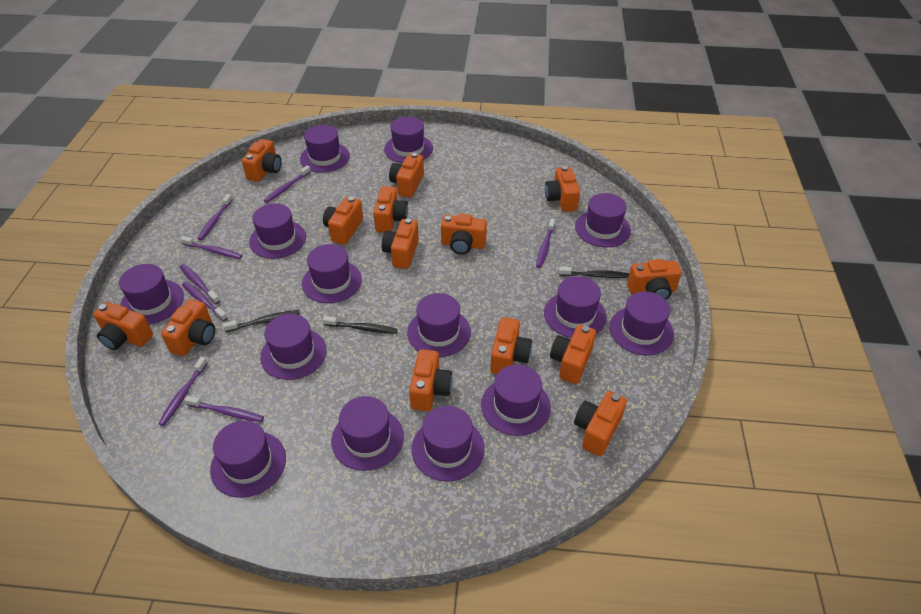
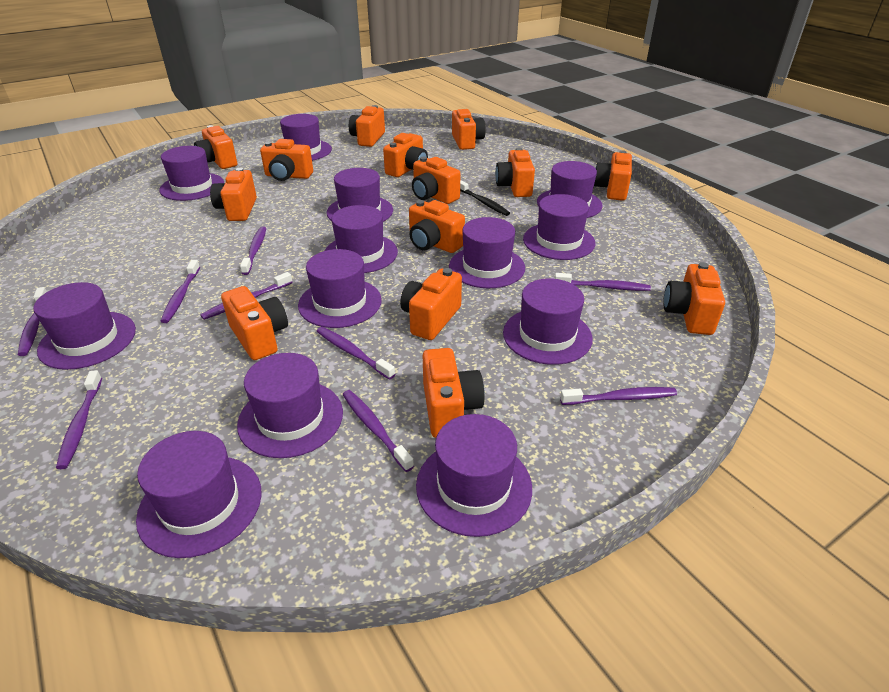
black toothbrush: 3 -> 1
purple hat: 14 -> 13
purple toothbrush: 8 -> 9

